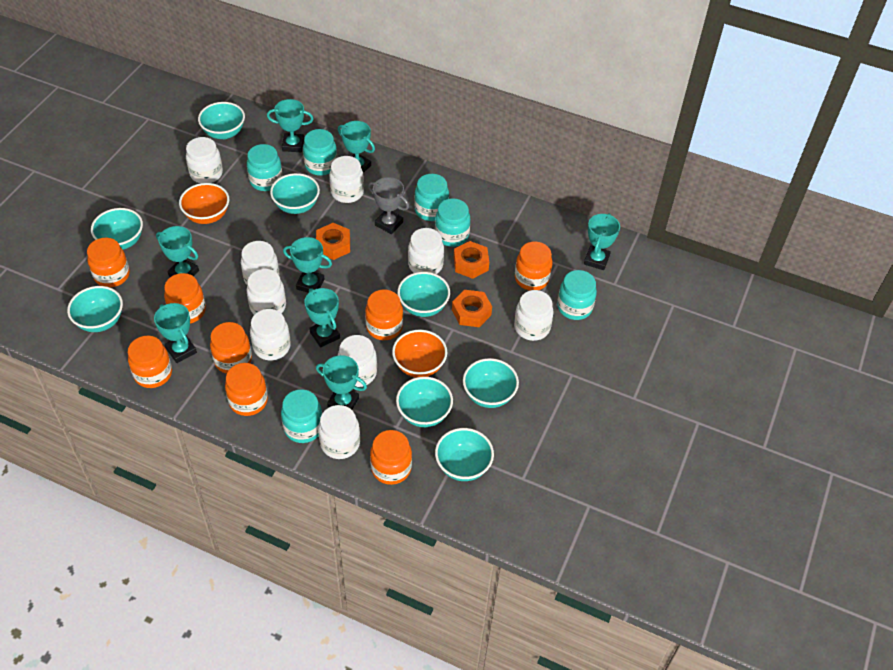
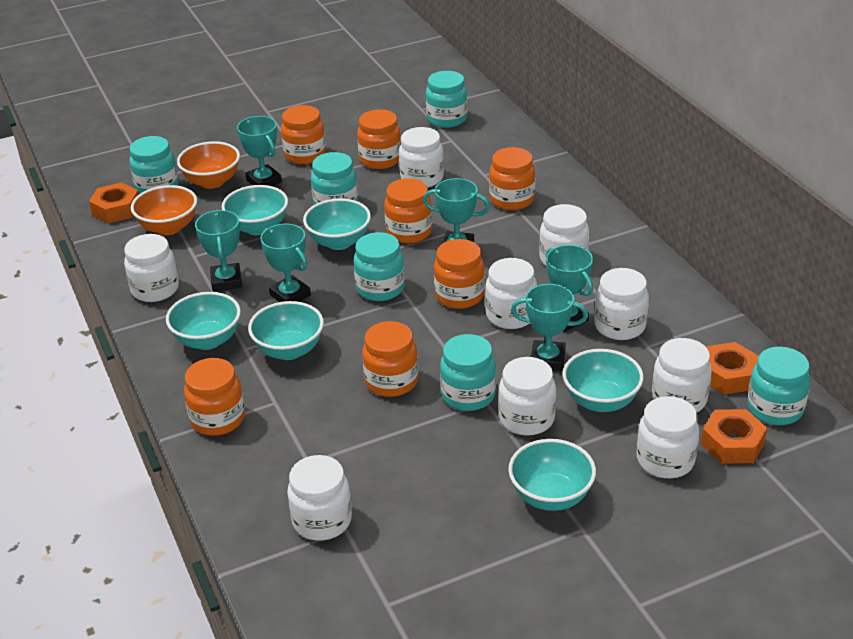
grey trophy: 1 -> 0
orange jar: 8 -> 7
turquoise bowl: 8 -> 6
turquoise trophy: 8 -> 6

